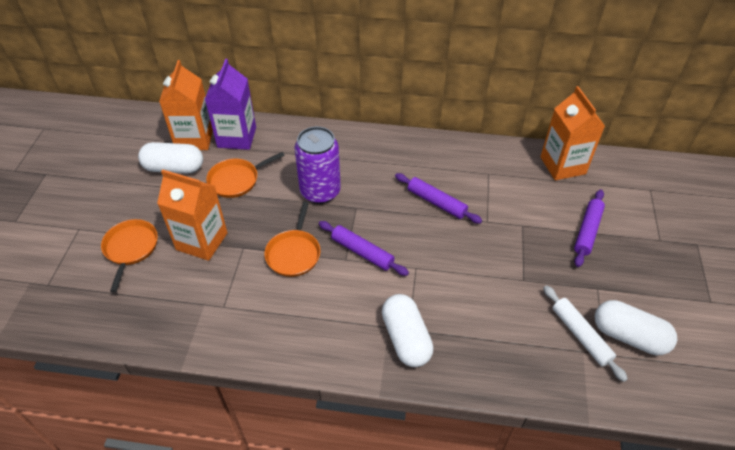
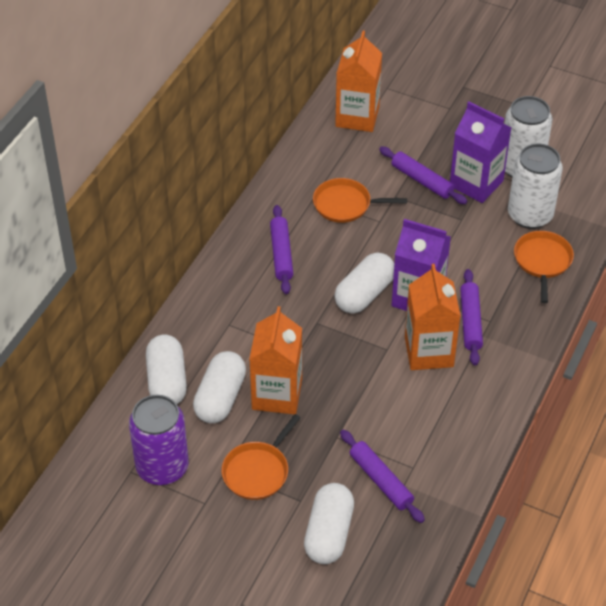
purple carton: 1 -> 2
purple rolling pin: 3 -> 4
white can: 0 -> 2
white capsule: 3 -> 4
white rolling pin: 1 -> 0

